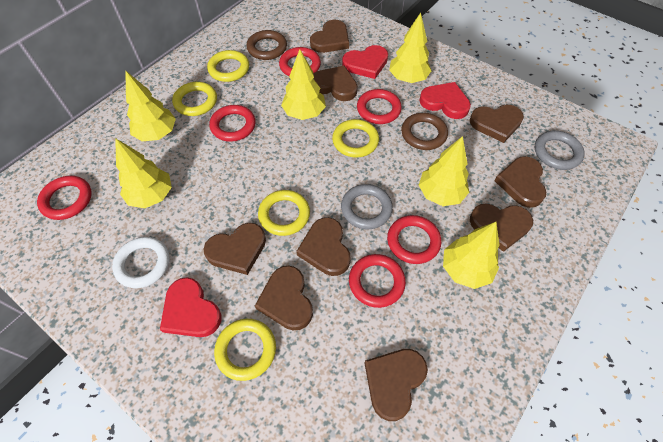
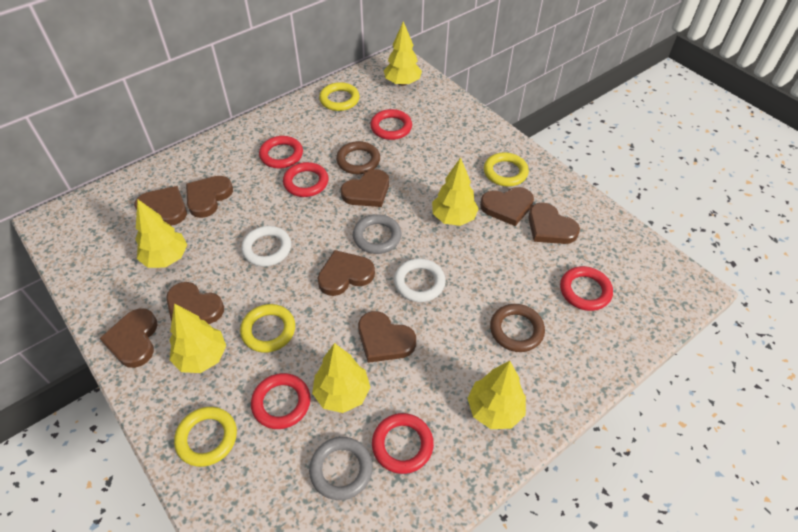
red heart: 3 -> 0
white ring: 1 -> 2
yellow ring: 5 -> 4

